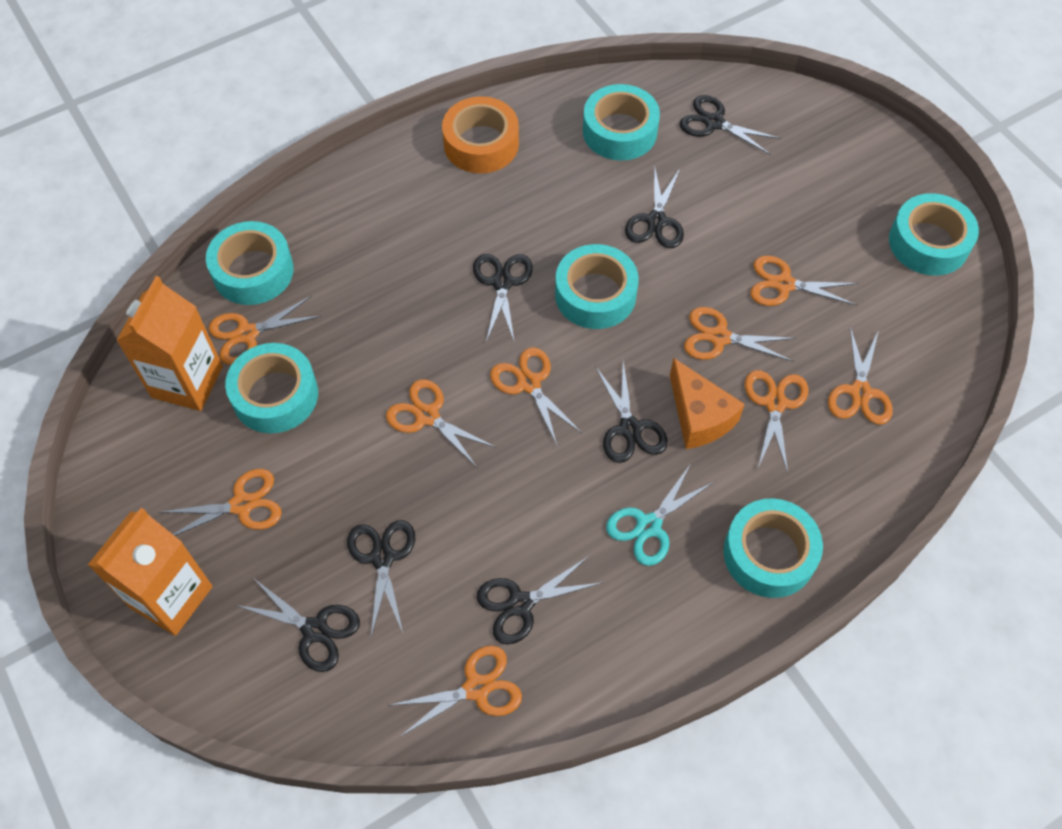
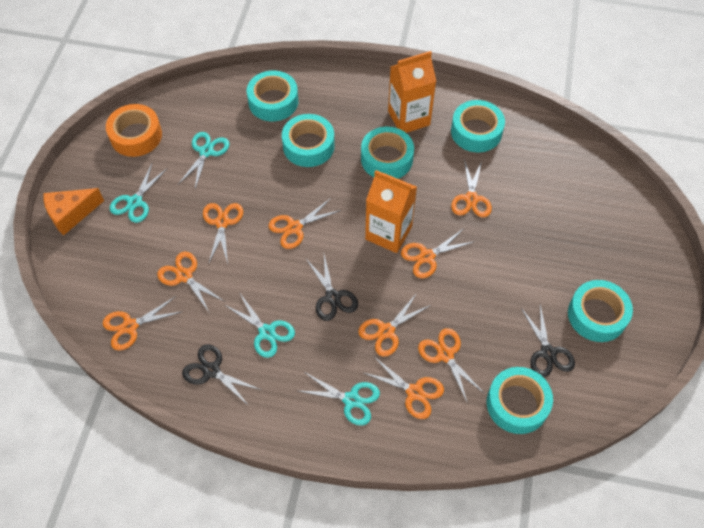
black scissors: 7 -> 3
turquoise scissors: 1 -> 4

